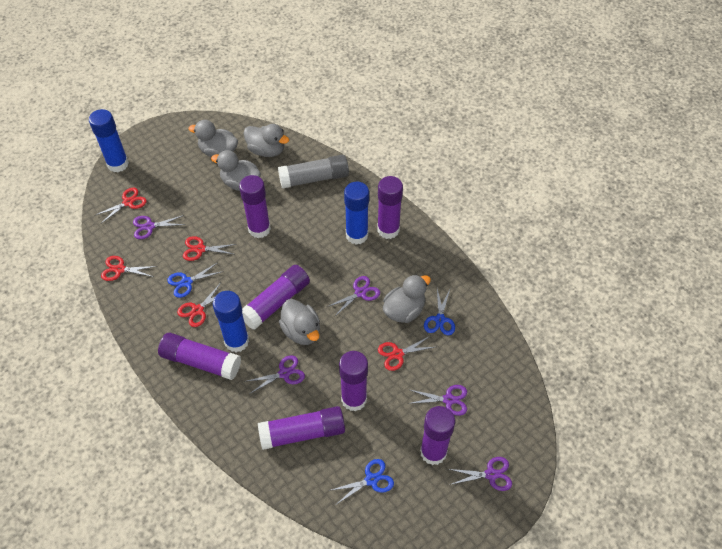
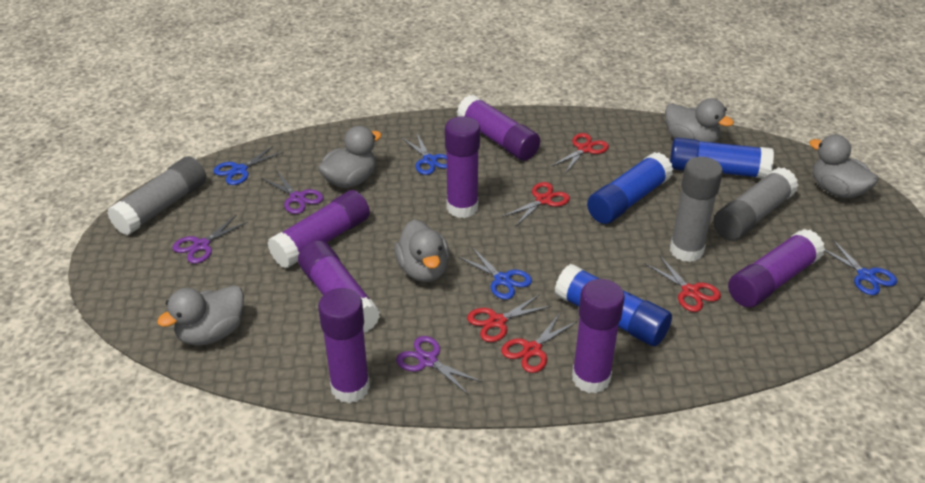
blue scissors: 3 -> 4
grey glue stick: 1 -> 3
purple scissors: 5 -> 3

